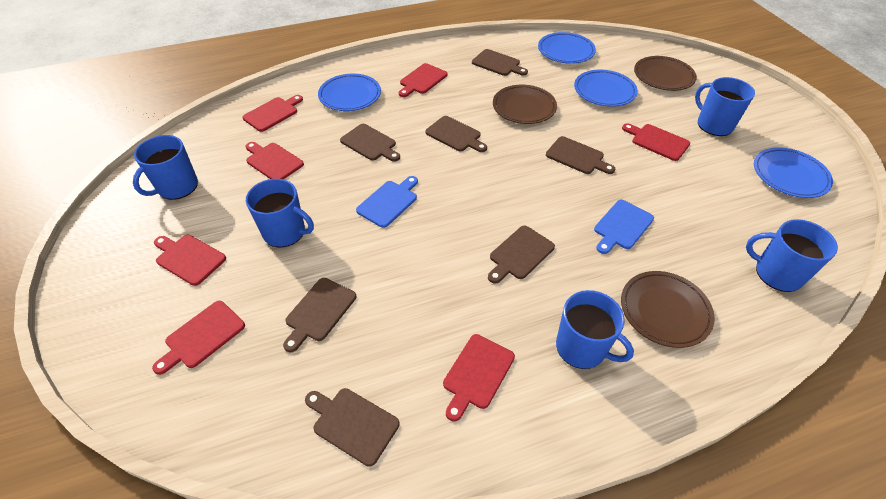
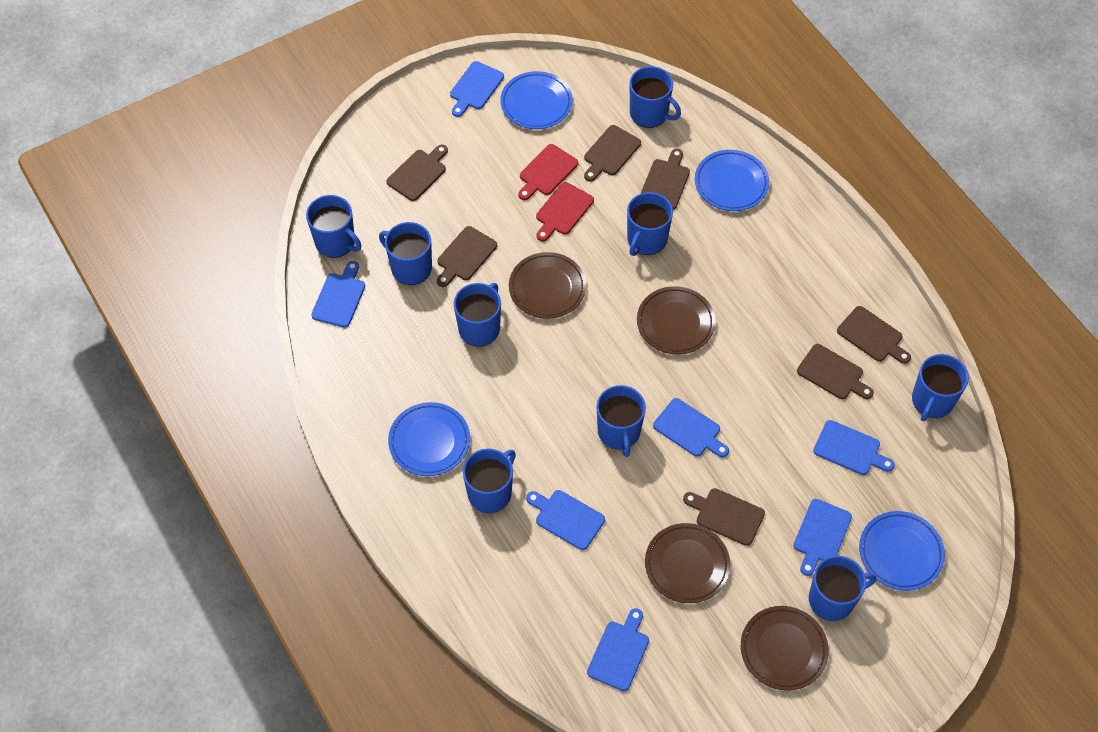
blue cutting board: 2 -> 7
blue mug: 5 -> 9
brown plate: 3 -> 4
red cutting board: 7 -> 2

